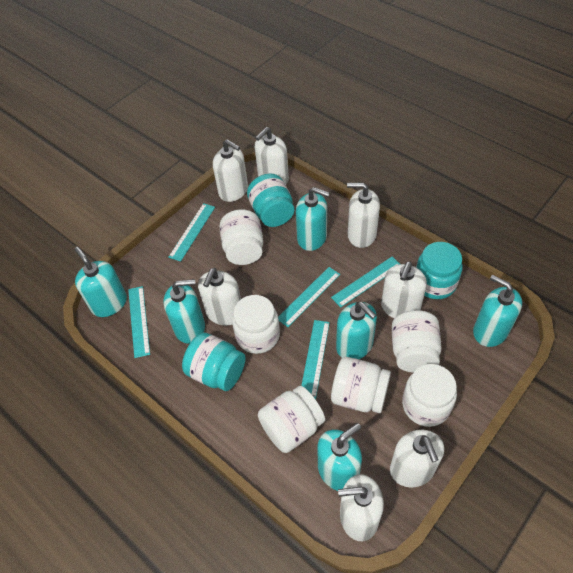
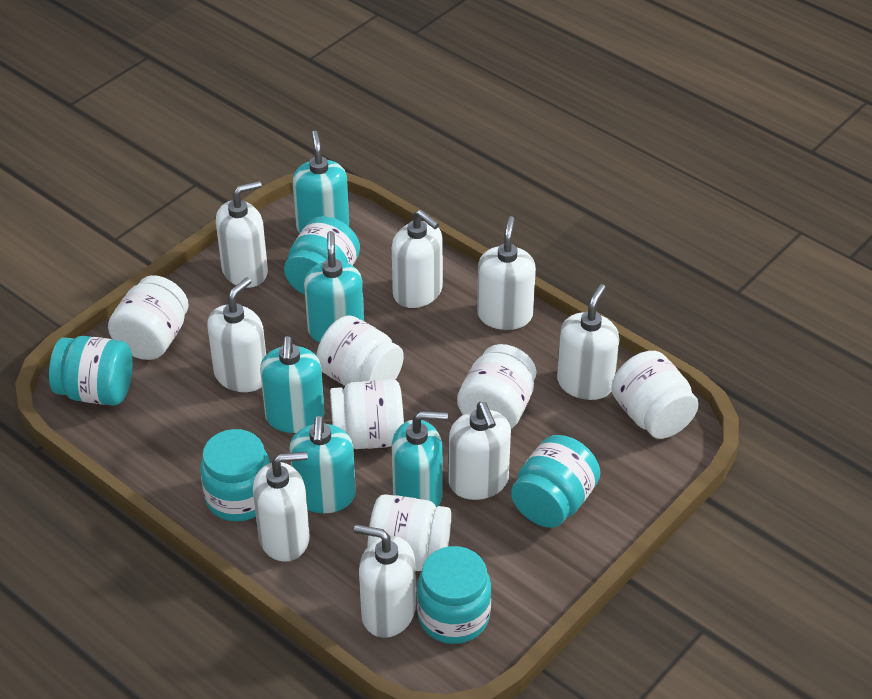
turquoise jar: 3 -> 5
turquoise ruler: 5 -> 0
turquoise soap dispenser: 6 -> 5
white soap dispenser: 7 -> 8

